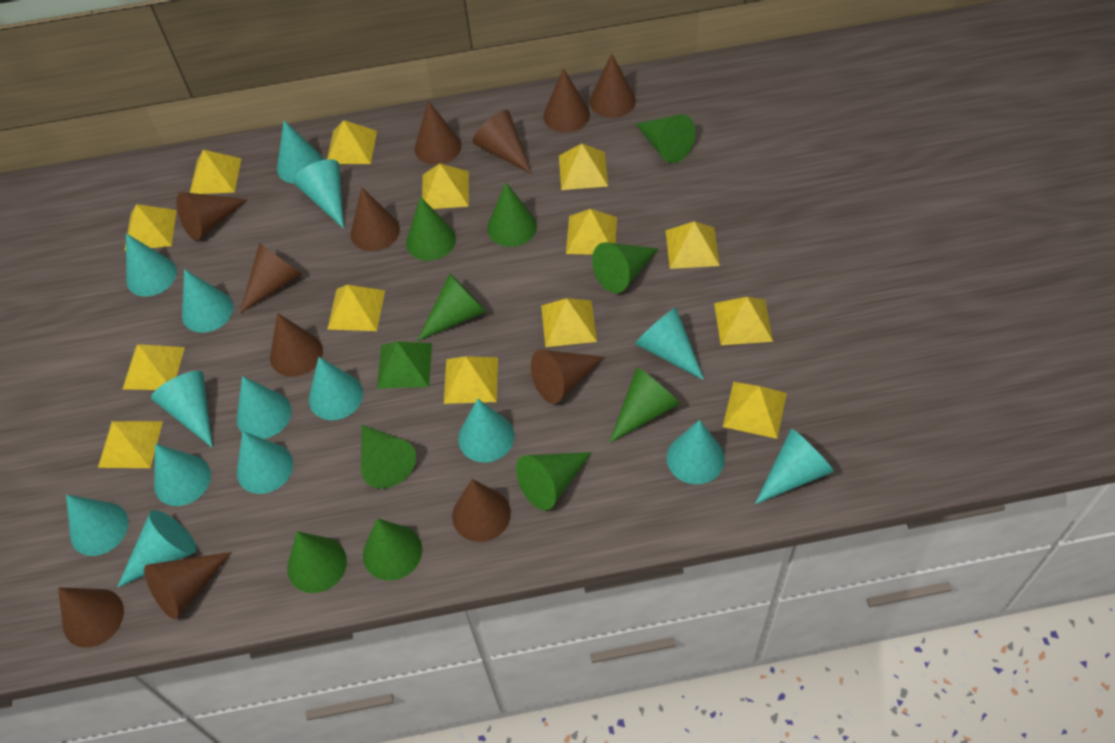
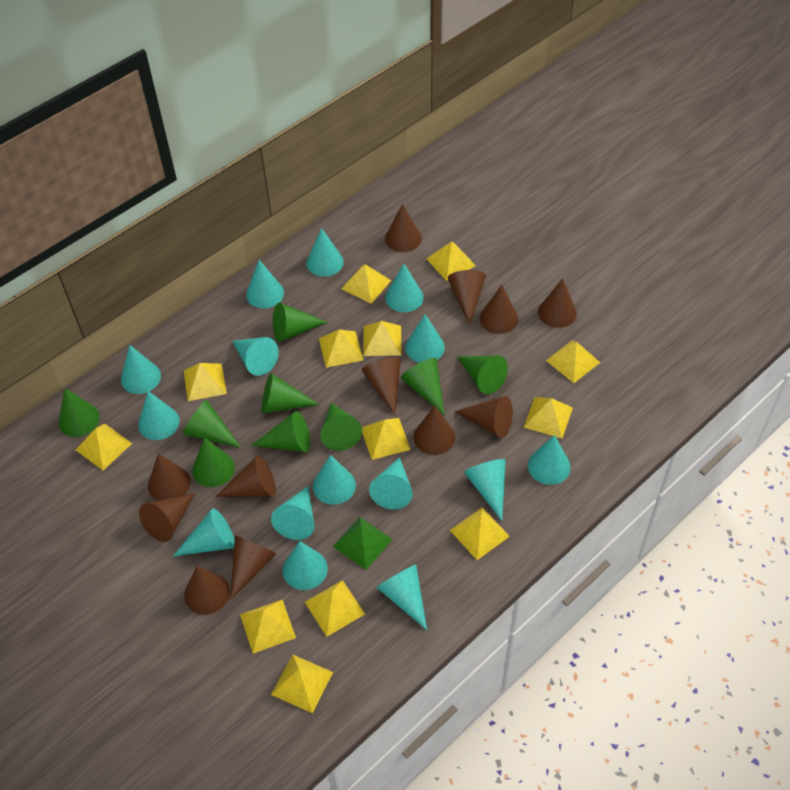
green cone: 10 -> 9
yellow pyramid: 14 -> 13

